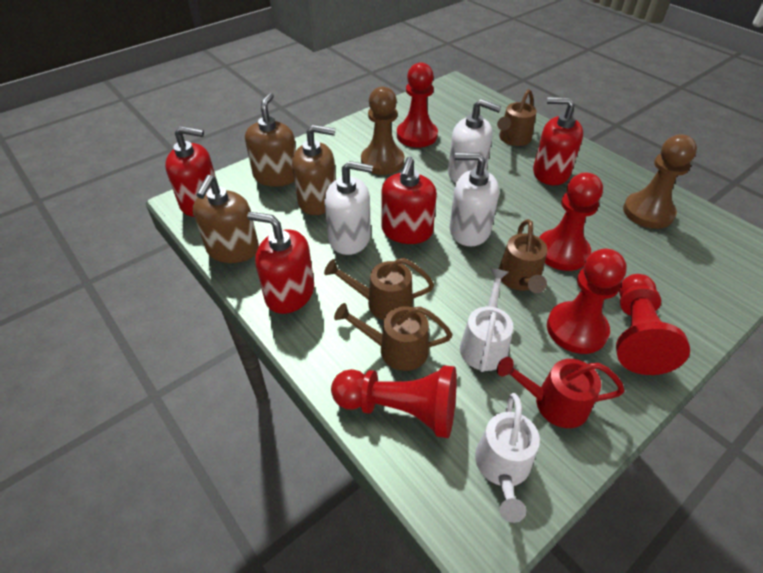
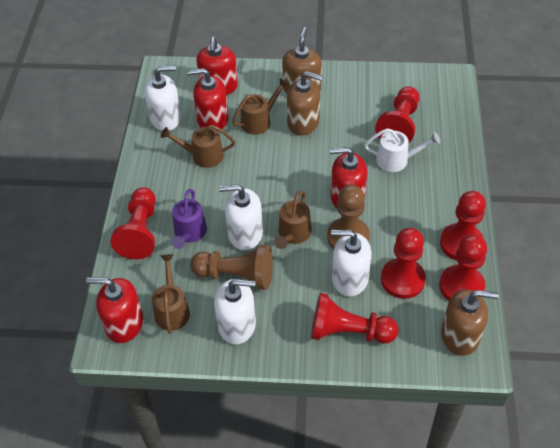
purple watering can: 0 -> 1
red pawn: 5 -> 6
red watering can: 1 -> 0
white soap dispenser: 3 -> 4
white watering can: 2 -> 1

